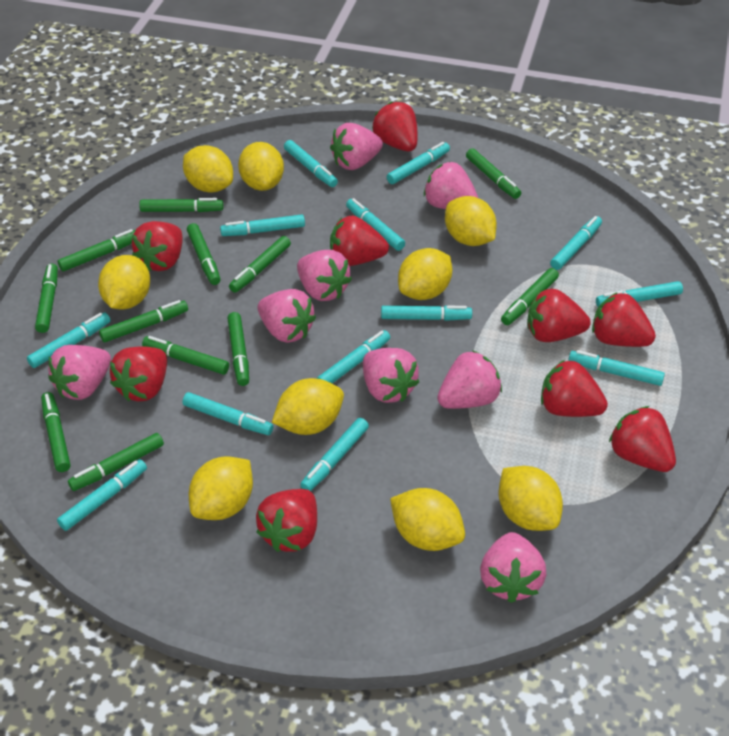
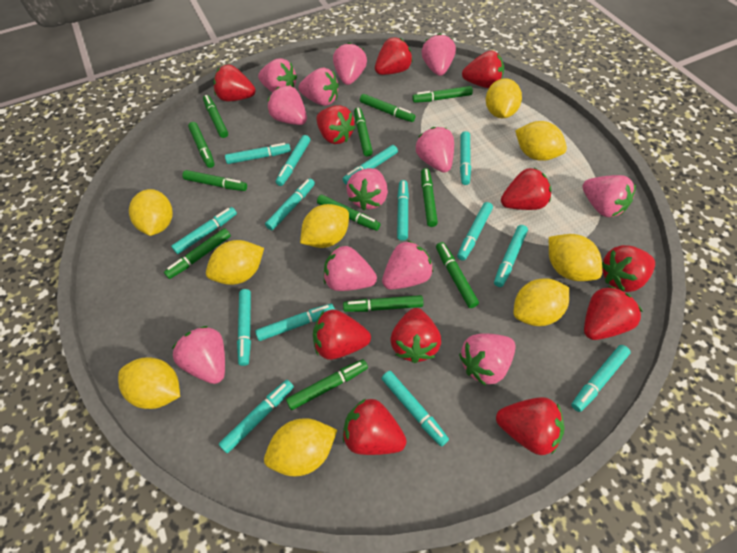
pink strawberry: 8 -> 12
red strawberry: 9 -> 11
turquoise marker: 13 -> 14

